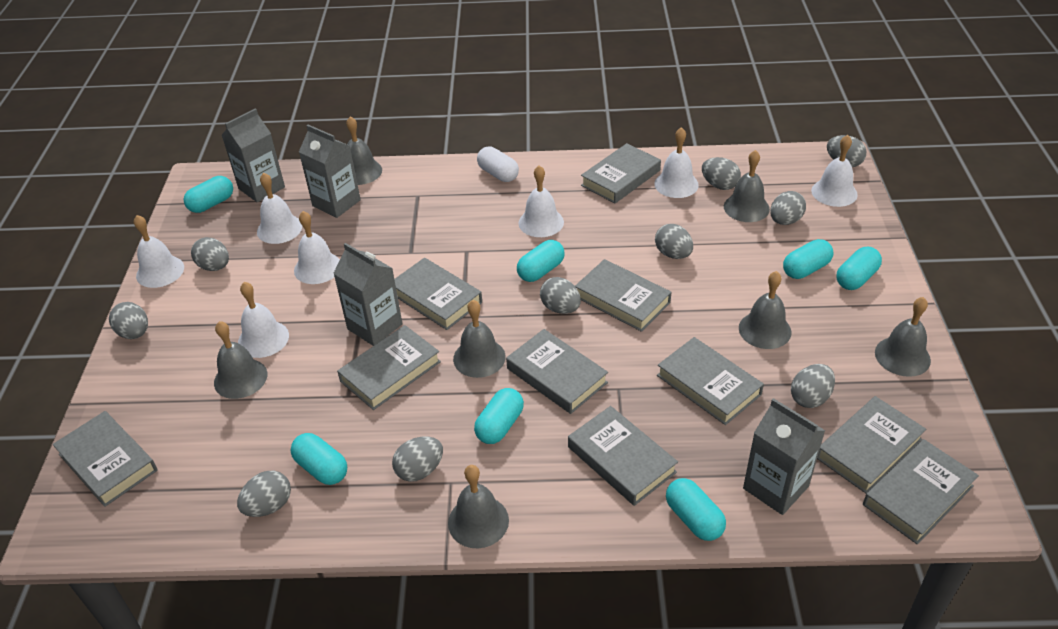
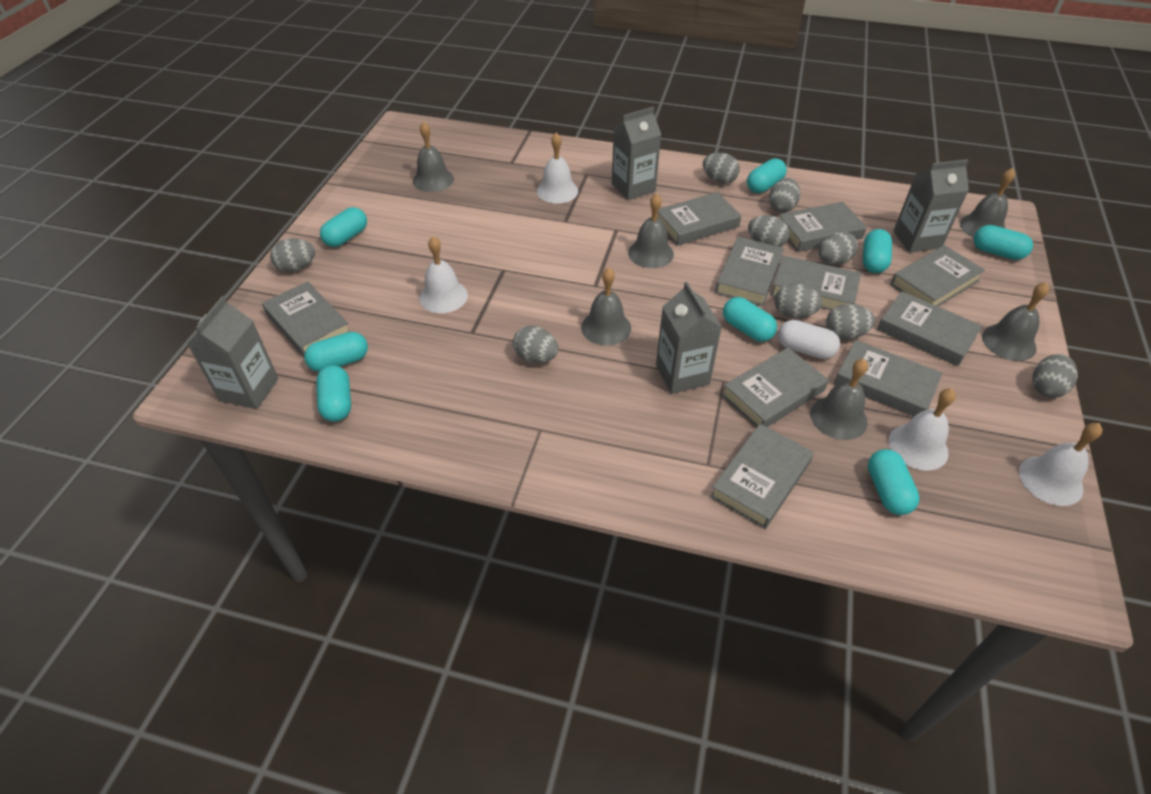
grey bell: 7 -> 6
grey egg: 10 -> 9
turquoise capsule: 7 -> 8
white bell: 7 -> 4

